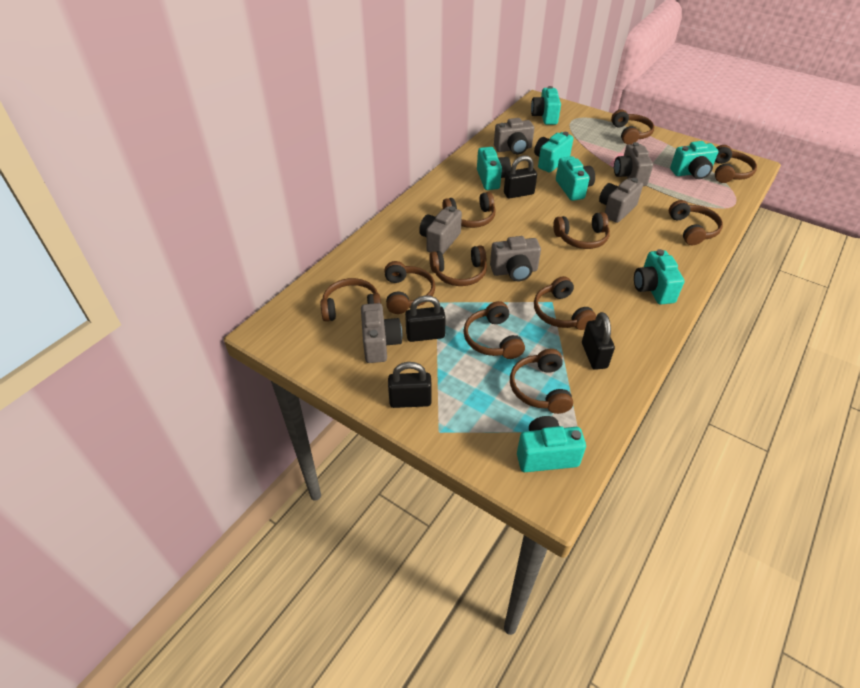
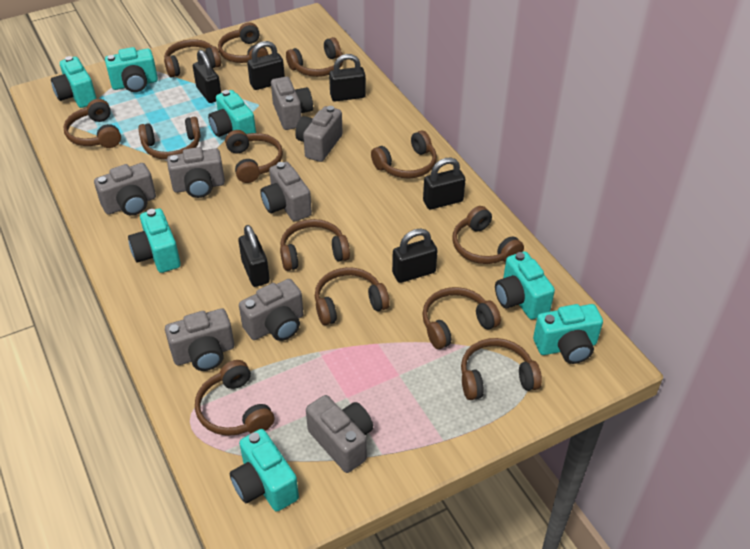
black padlock: 4 -> 6
brown headphones: 11 -> 13
grey camera: 6 -> 8

